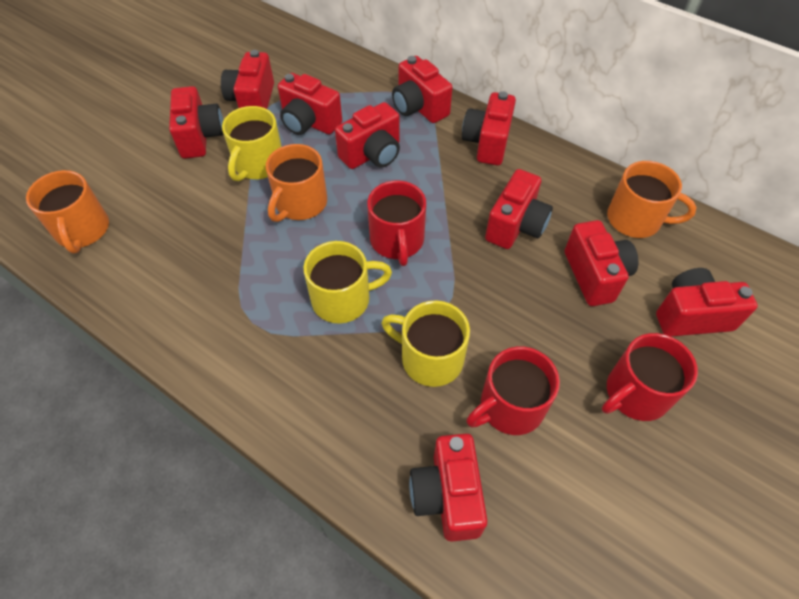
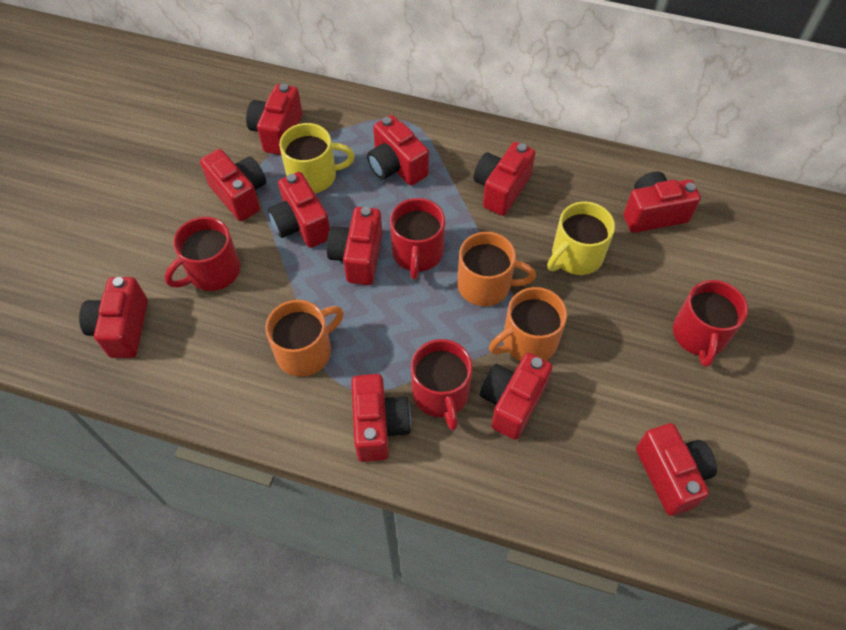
red camera: 10 -> 11
red mug: 3 -> 4
yellow mug: 3 -> 2

